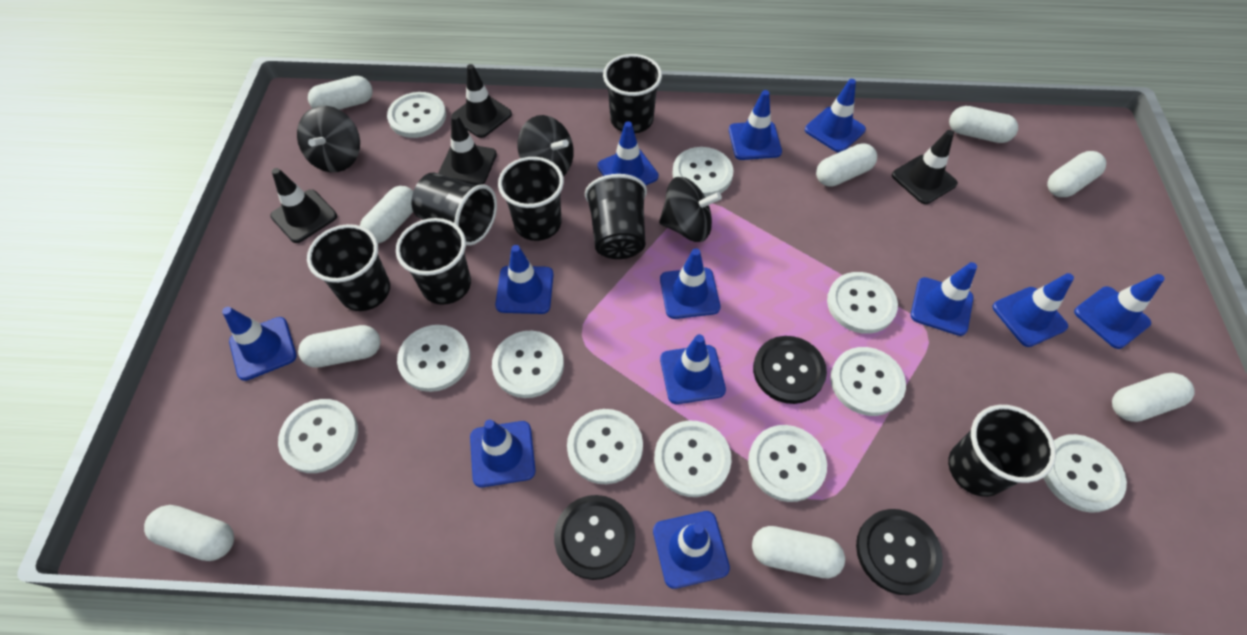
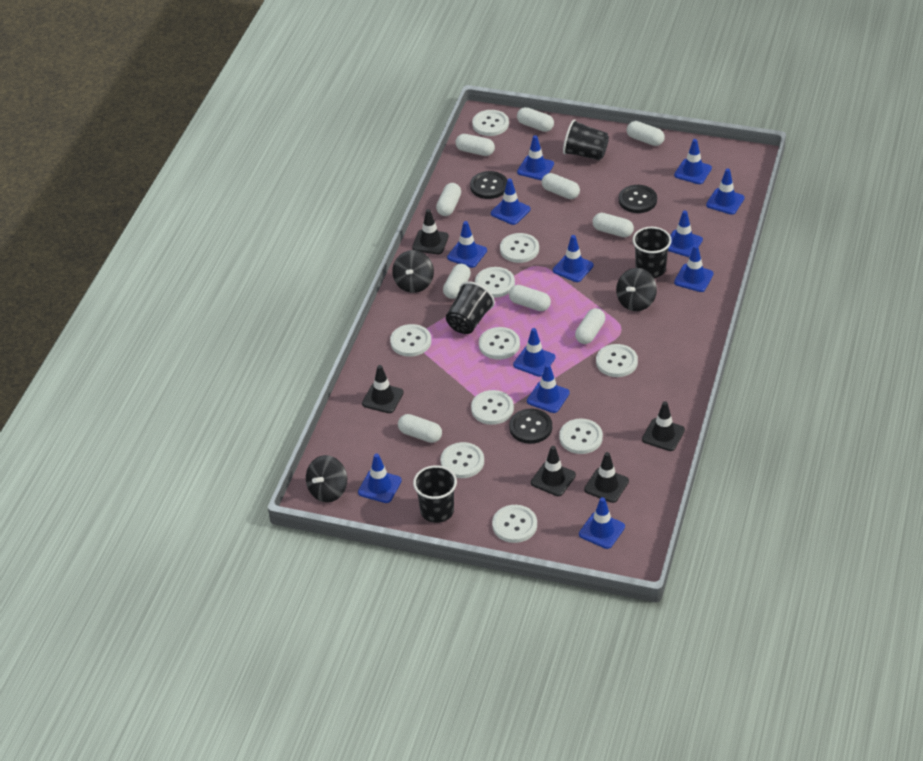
black cup: 7 -> 4
black traffic cone: 4 -> 5
white button: 11 -> 10
white capsule: 9 -> 10

